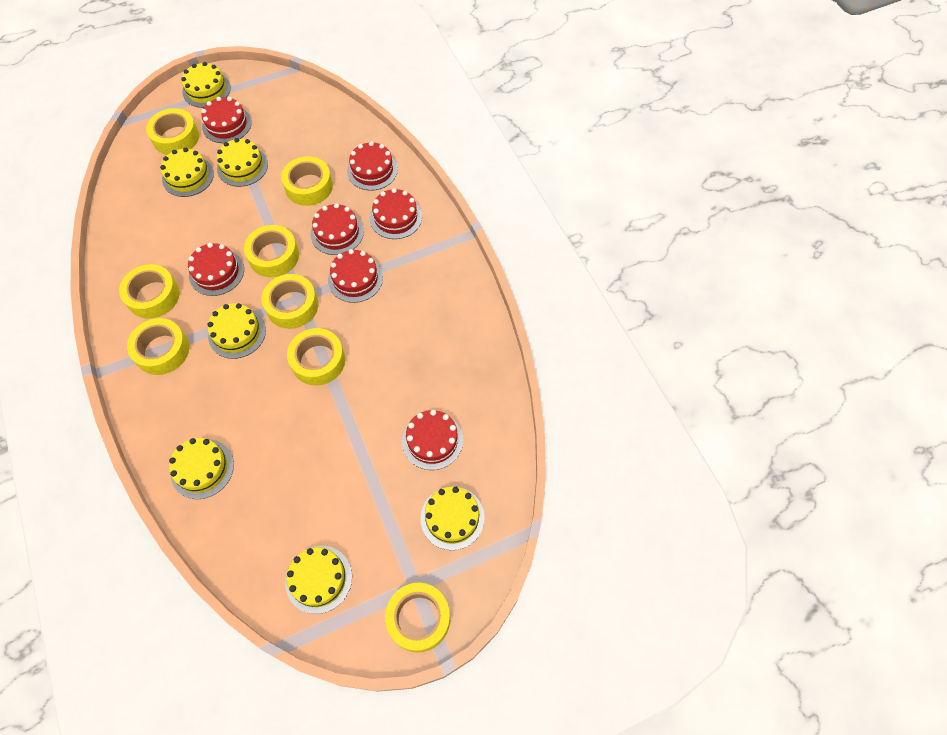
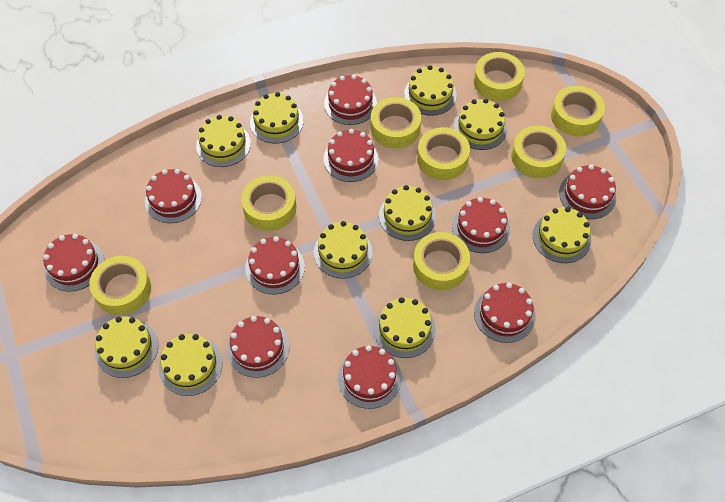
red cake: 7 -> 10
yellow cake: 7 -> 10

